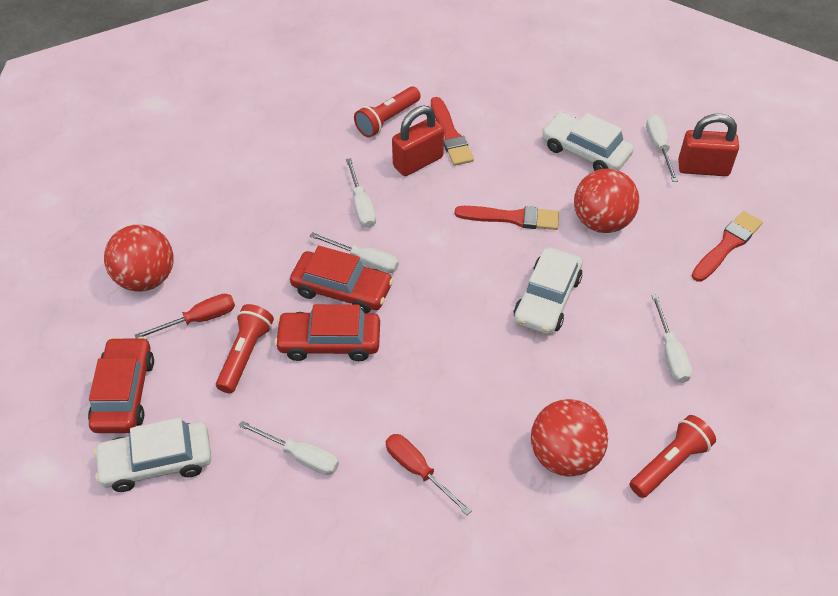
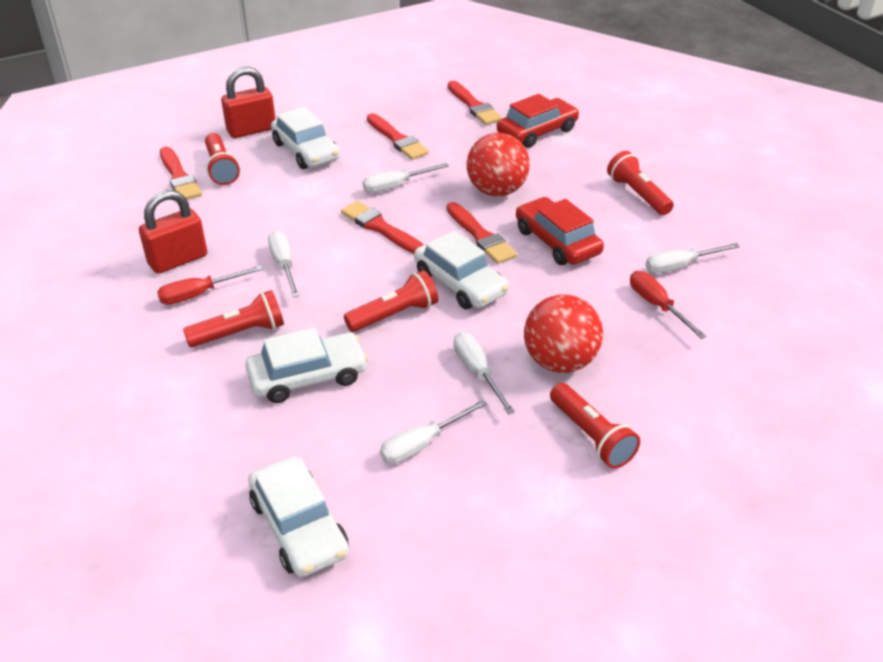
red ball: 3 -> 2
red brush: 3 -> 5
red car: 3 -> 2
red flashlight: 3 -> 5
white car: 3 -> 4

